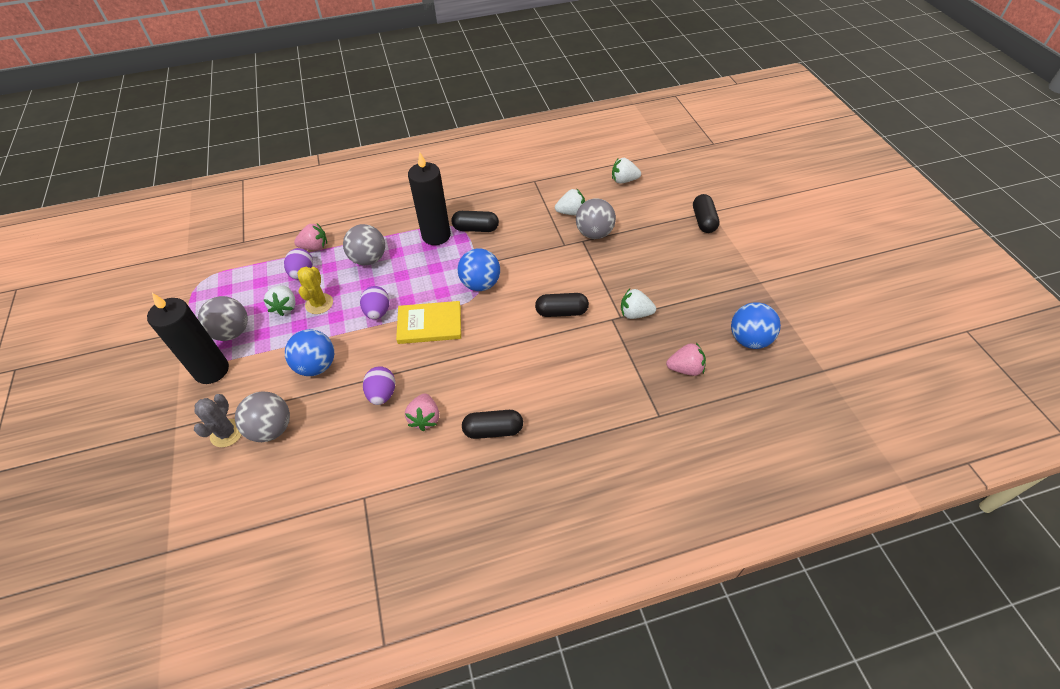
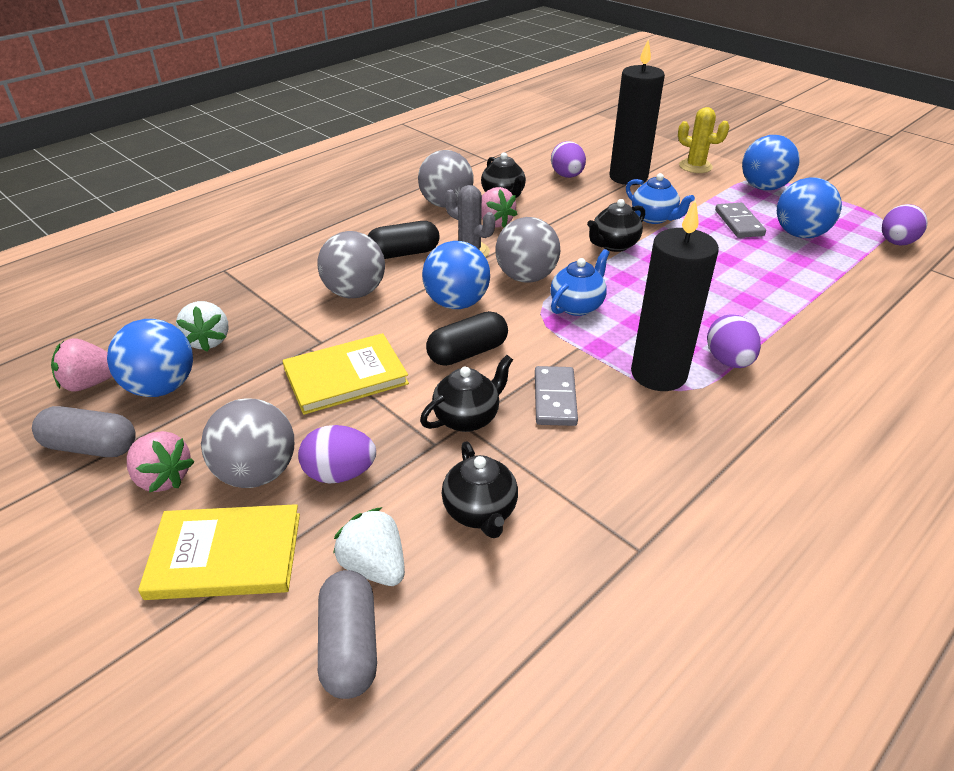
black capsule: 4 -> 2
black teapot: 0 -> 4
blue ball: 3 -> 4
blue teapot: 0 -> 2
grey capsule: 0 -> 2
grey domino: 0 -> 2
purple egg: 3 -> 4
white strawberry: 4 -> 2
yellow book: 1 -> 2

